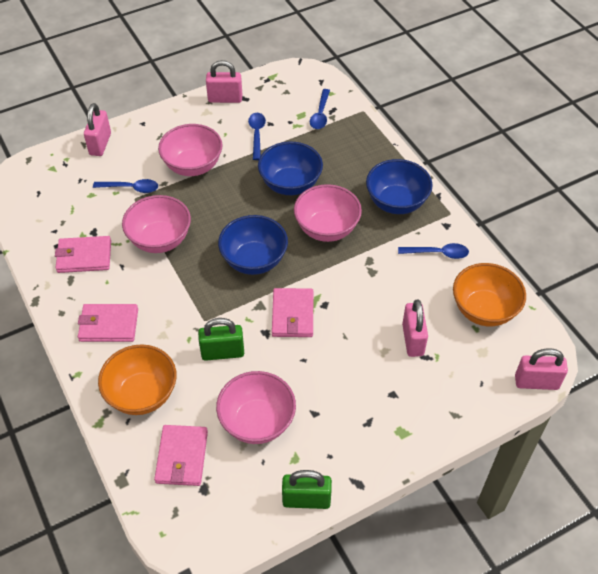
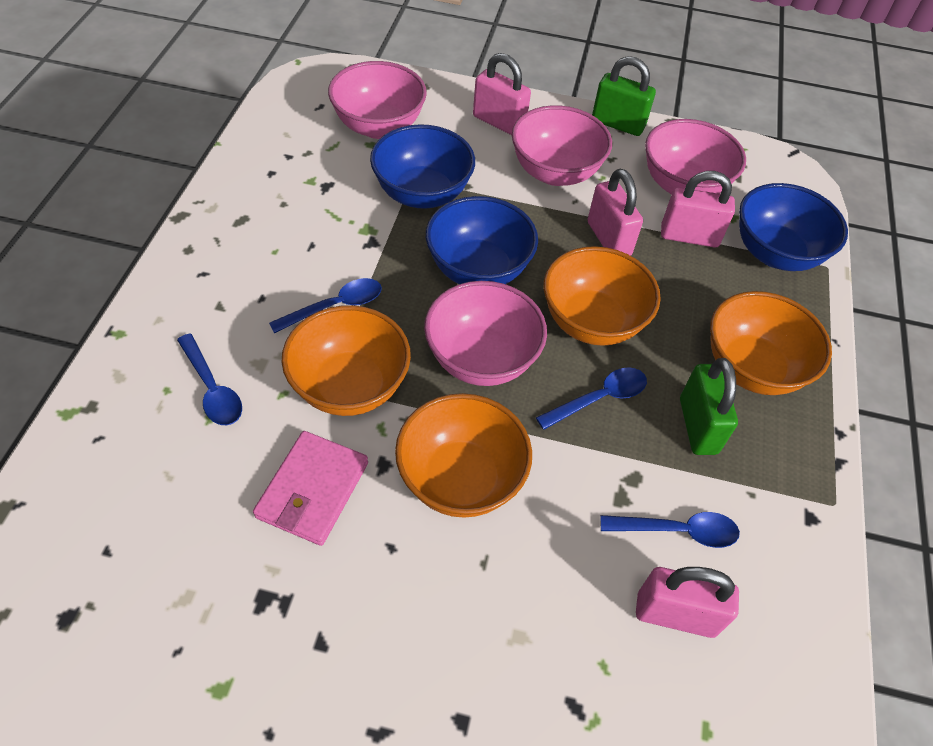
orange bowl: 2 -> 4
pink wallet: 4 -> 1

